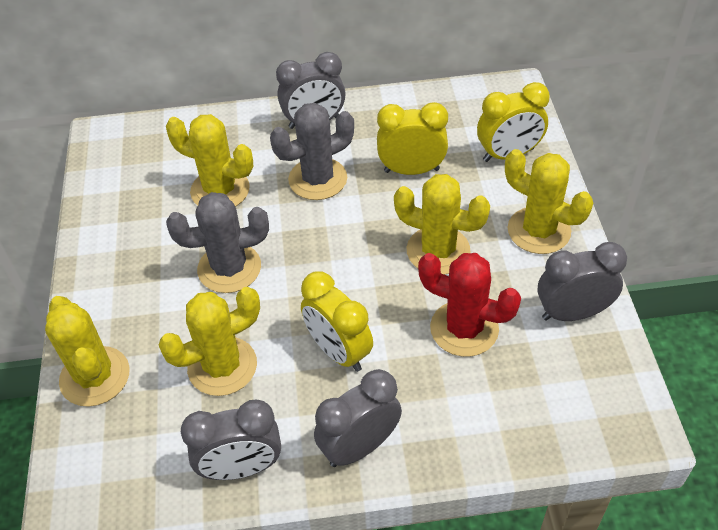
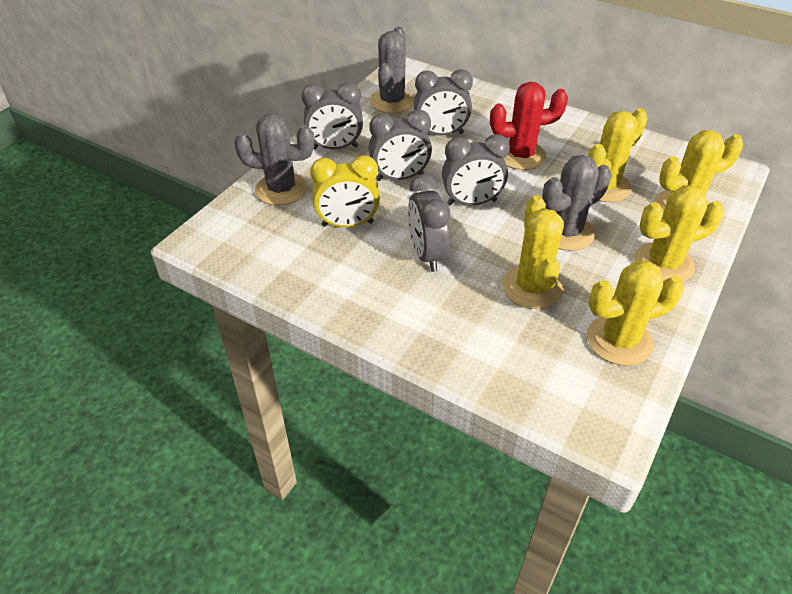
grey cactus: 2 -> 3
grey clock: 4 -> 5
yellow clock: 3 -> 1

